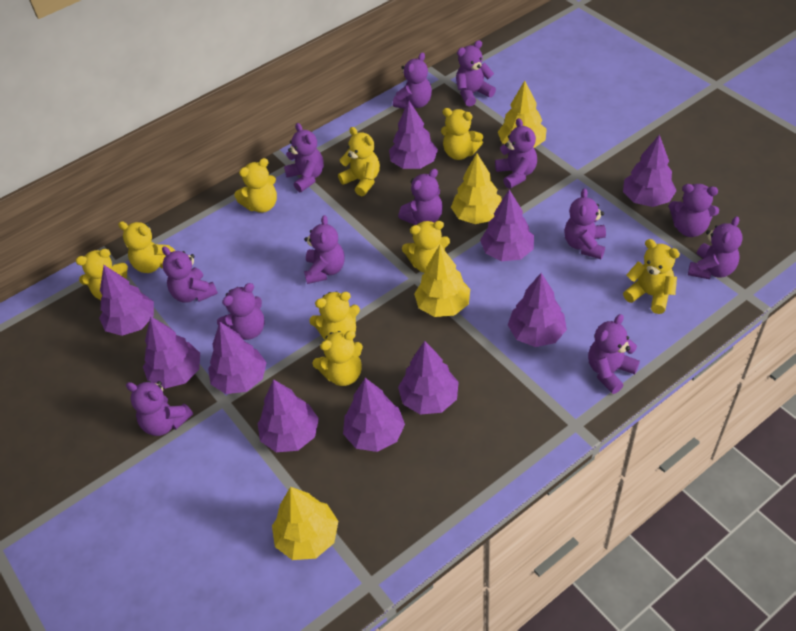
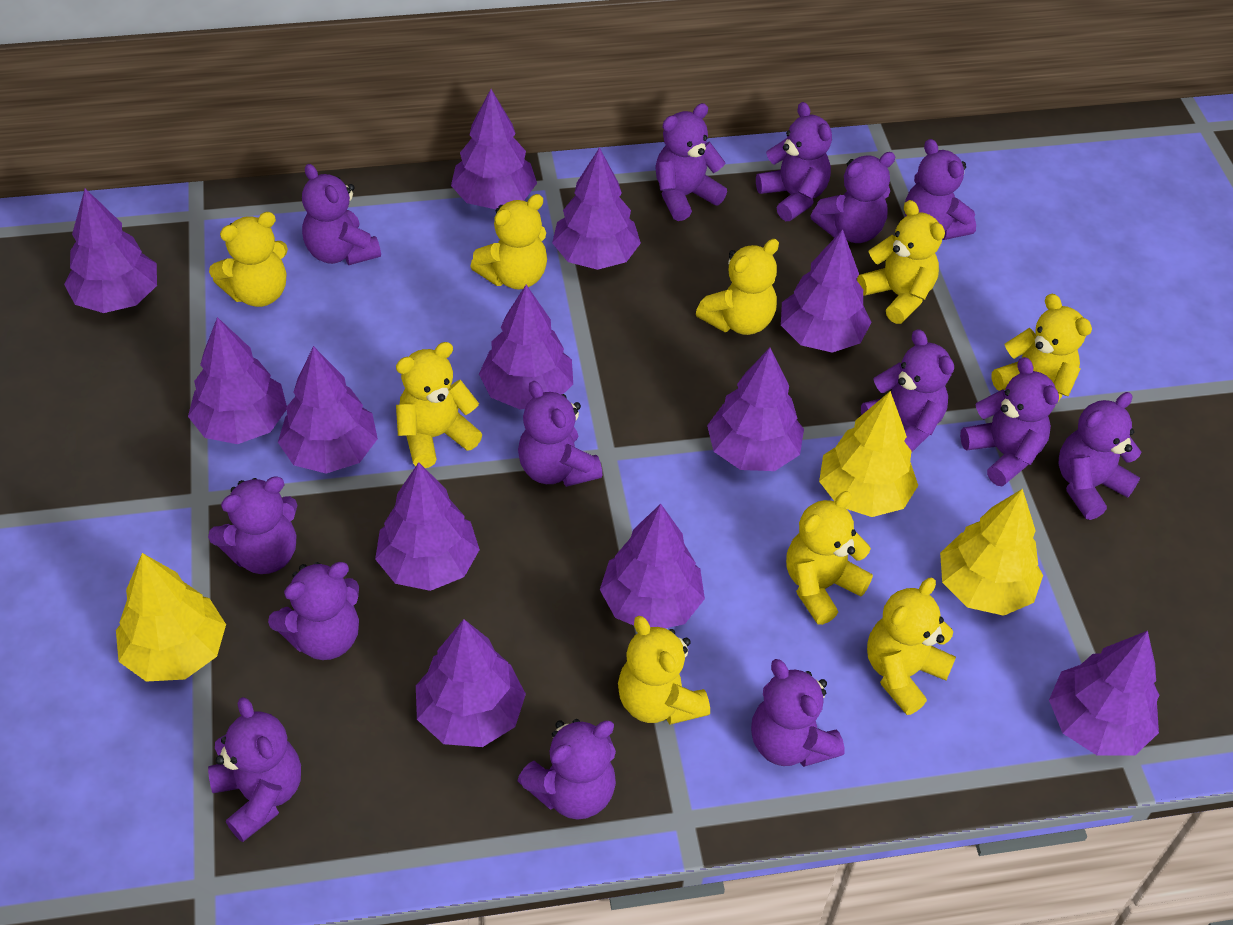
purple teddy bear: 13 -> 14
purple tree: 10 -> 12
yellow tree: 4 -> 3

